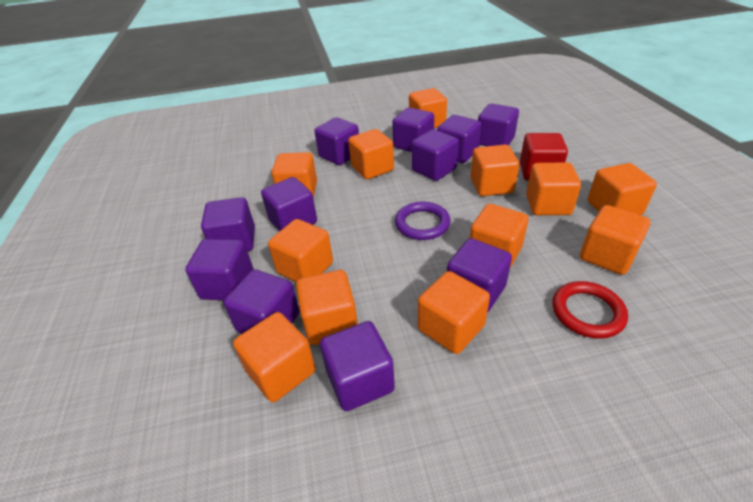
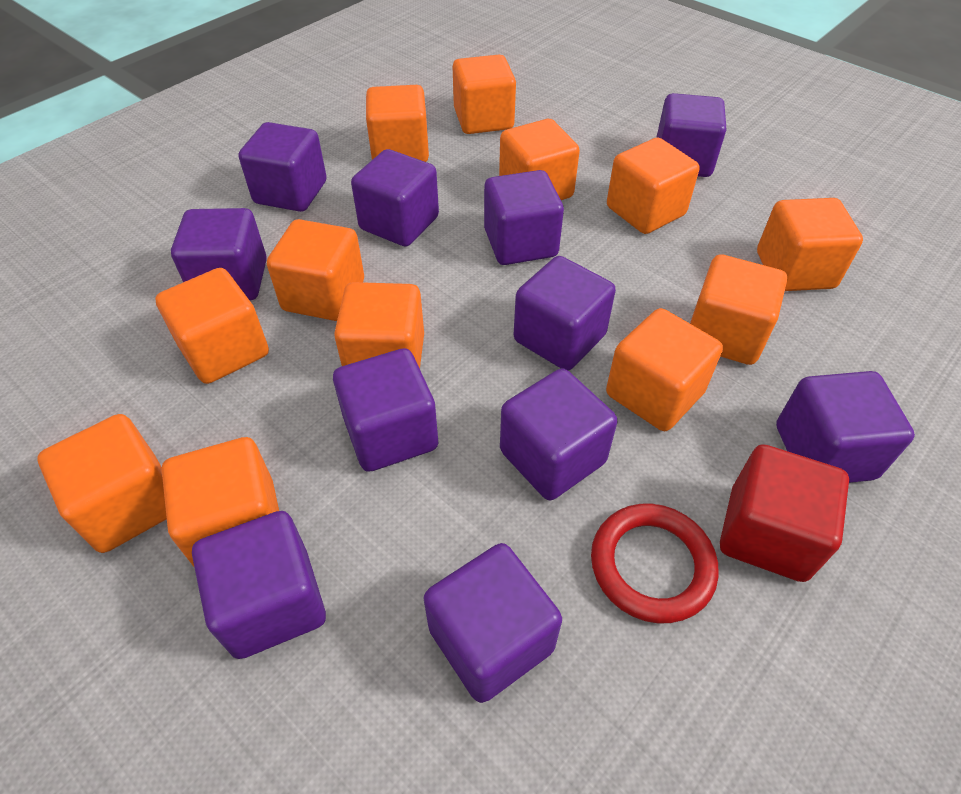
purple ring: 1 -> 0

